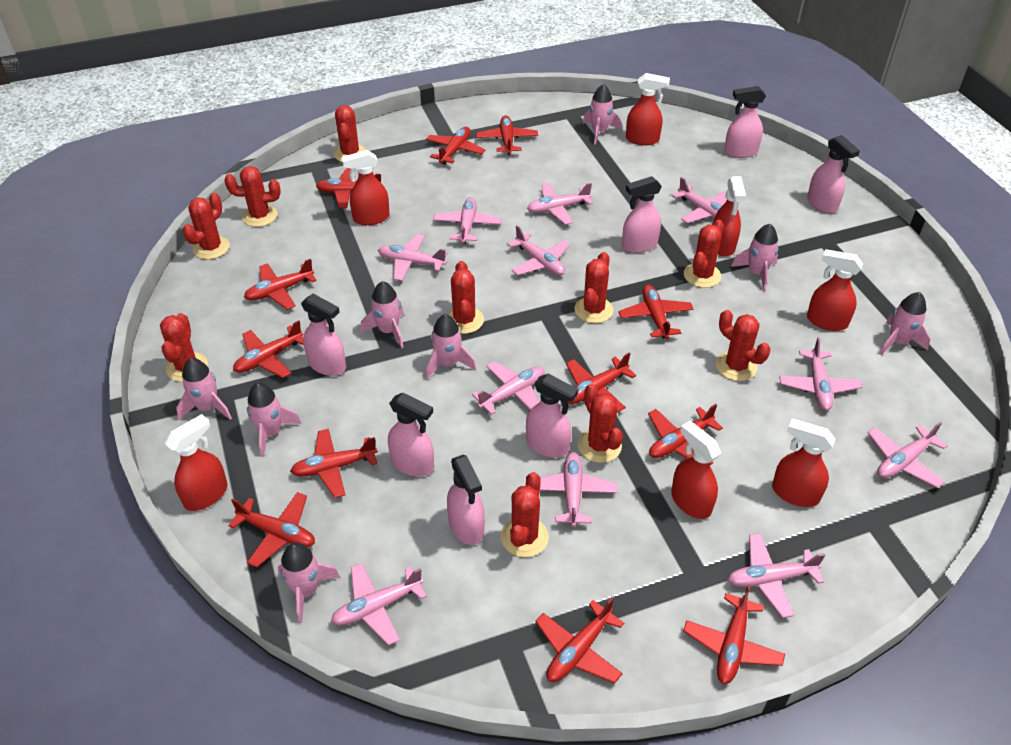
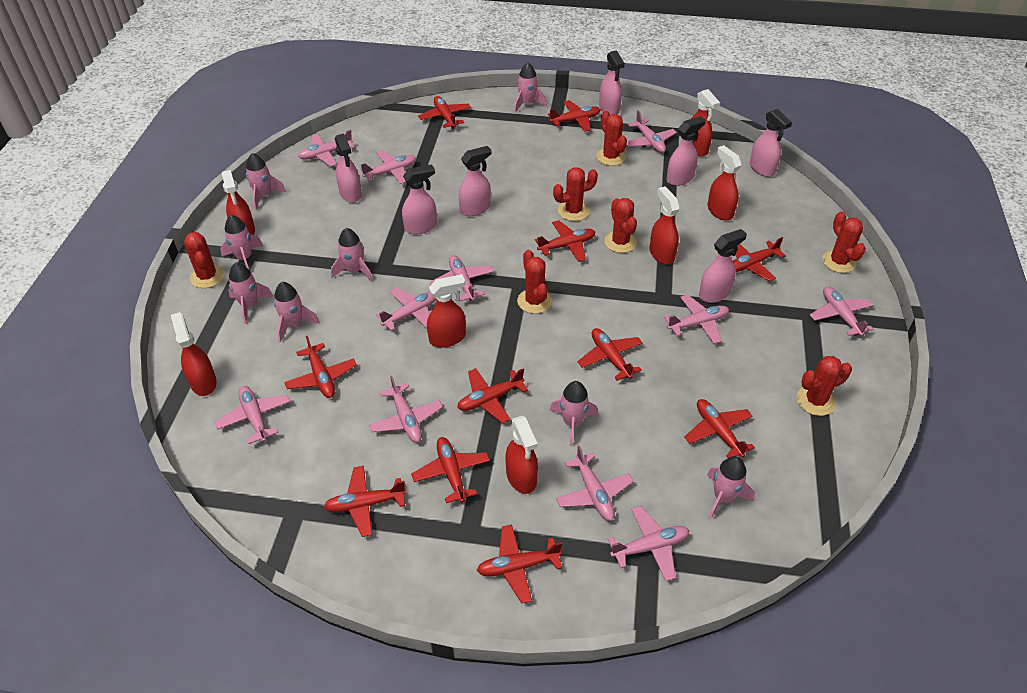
red cactus: 10 -> 7
red plane: 12 -> 11

